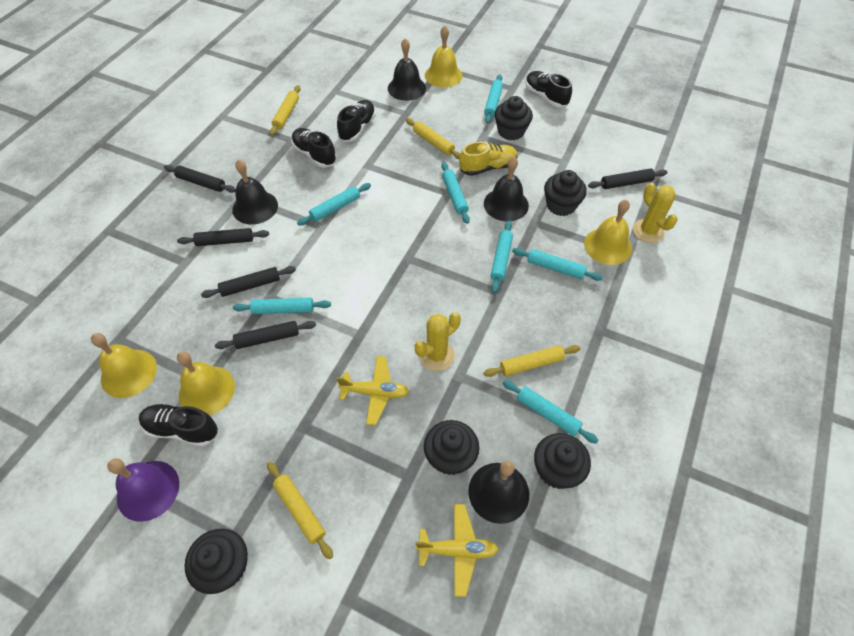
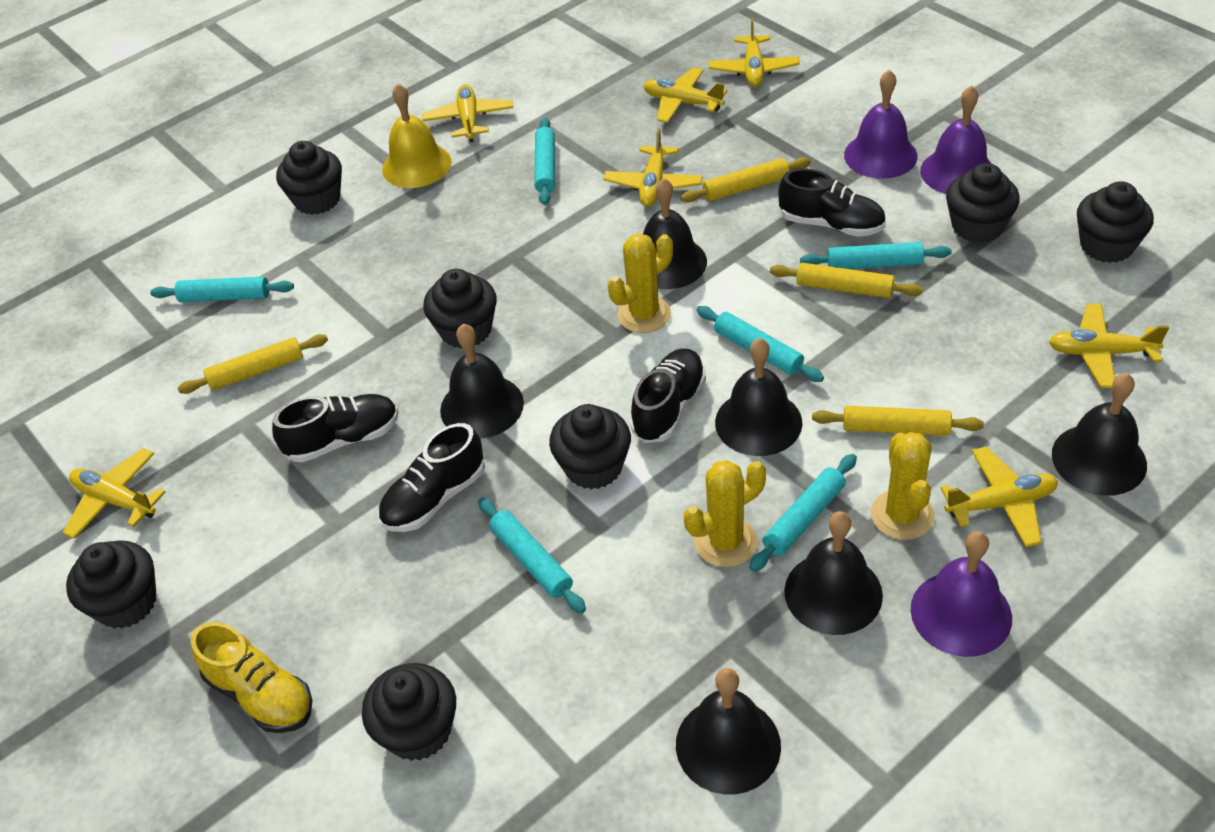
black bell: 4 -> 6
black cupcake: 5 -> 7
black rolling pin: 5 -> 0
purple bell: 1 -> 3
turquoise rolling pin: 7 -> 6
yellow bell: 4 -> 1
yellow cactus: 2 -> 3
yellow plane: 2 -> 7

